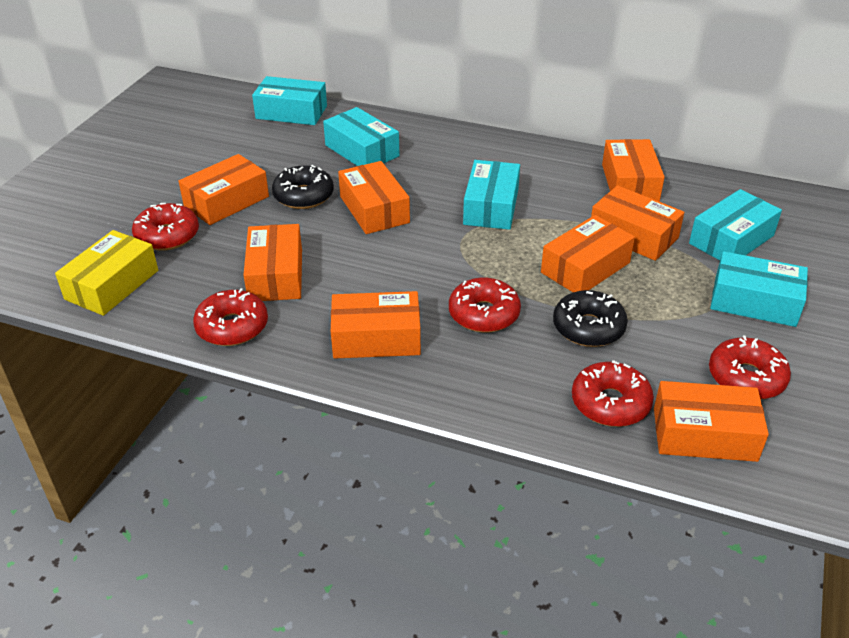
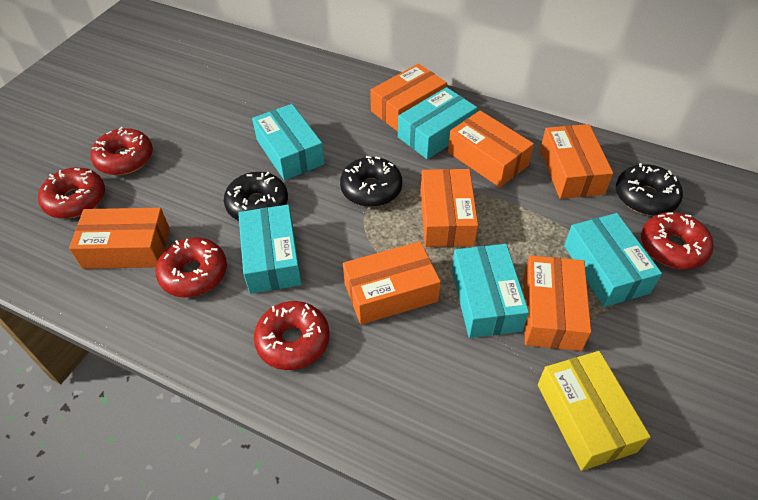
black donut: 2 -> 3
orange box: 8 -> 7

